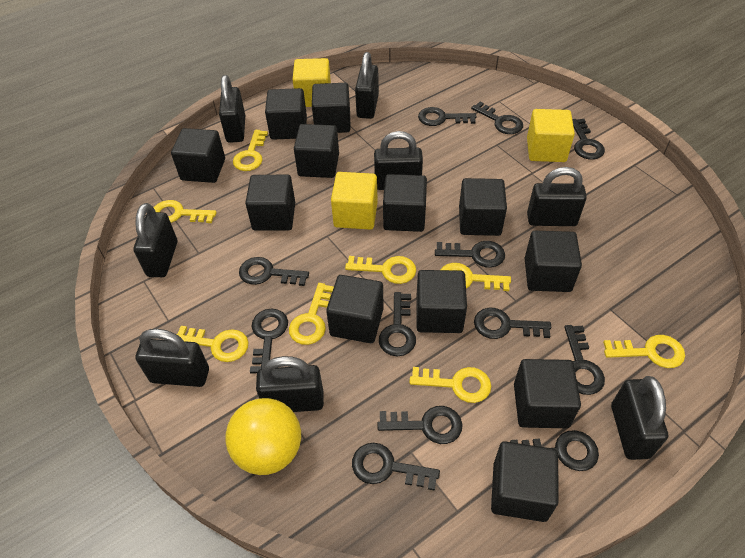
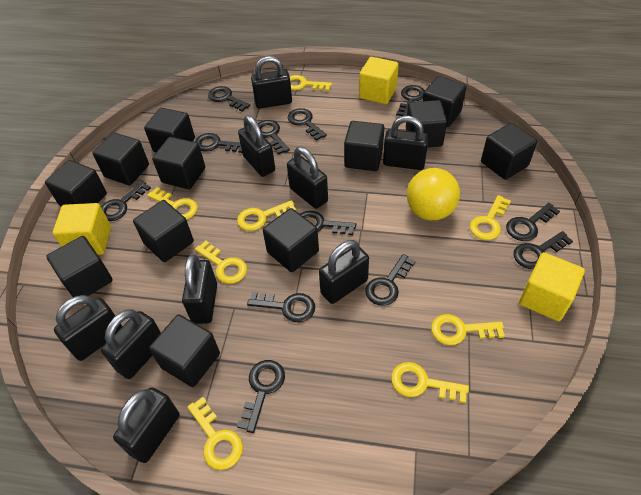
black padlock: 8 -> 9

